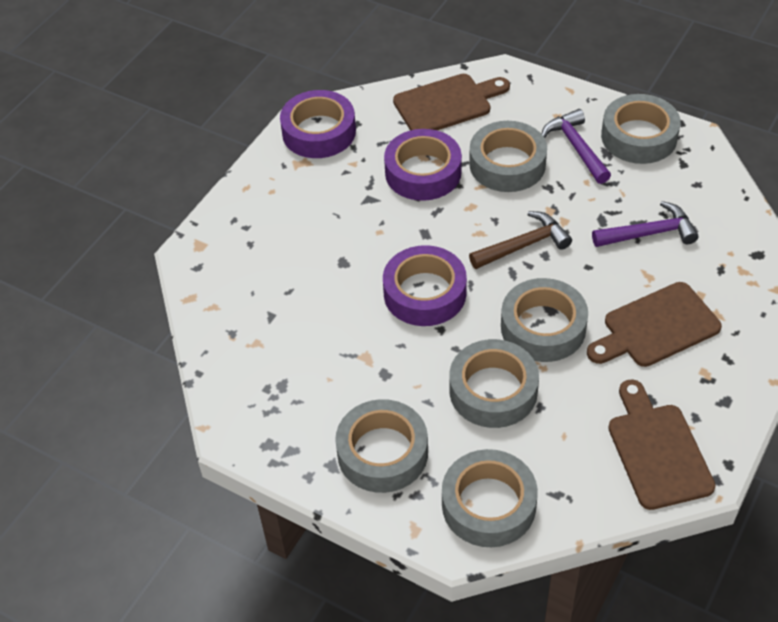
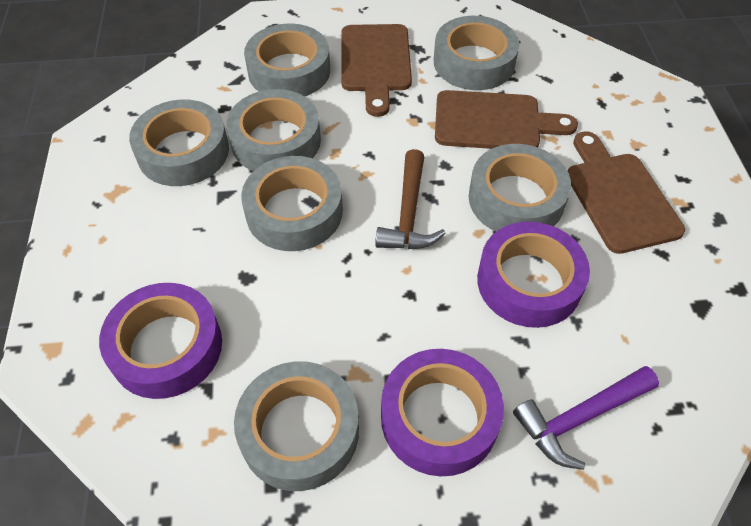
grey tape: 6 -> 7
purple hammer: 2 -> 1

